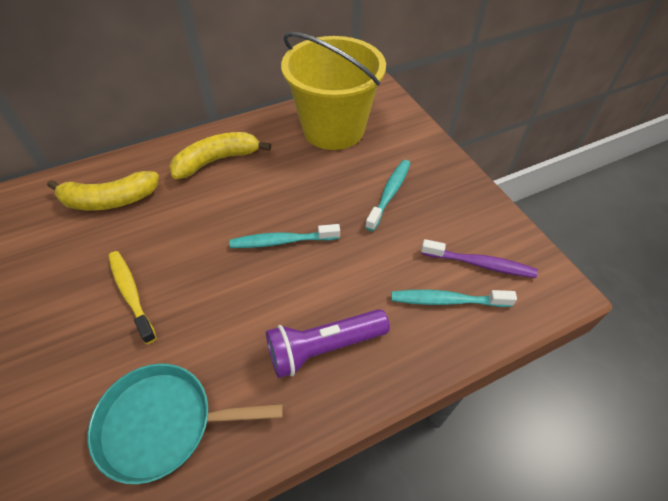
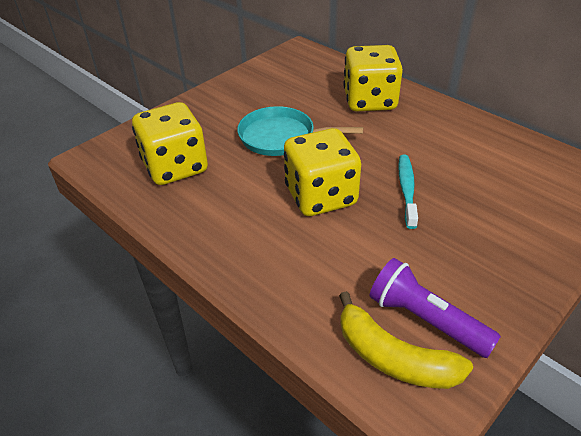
purple toothbrush: 1 -> 0
turquoise toothbrush: 3 -> 1
yellow banana: 2 -> 1
yellow bucket: 1 -> 0
yellow dice: 0 -> 3
yellow toothbrush: 1 -> 0

